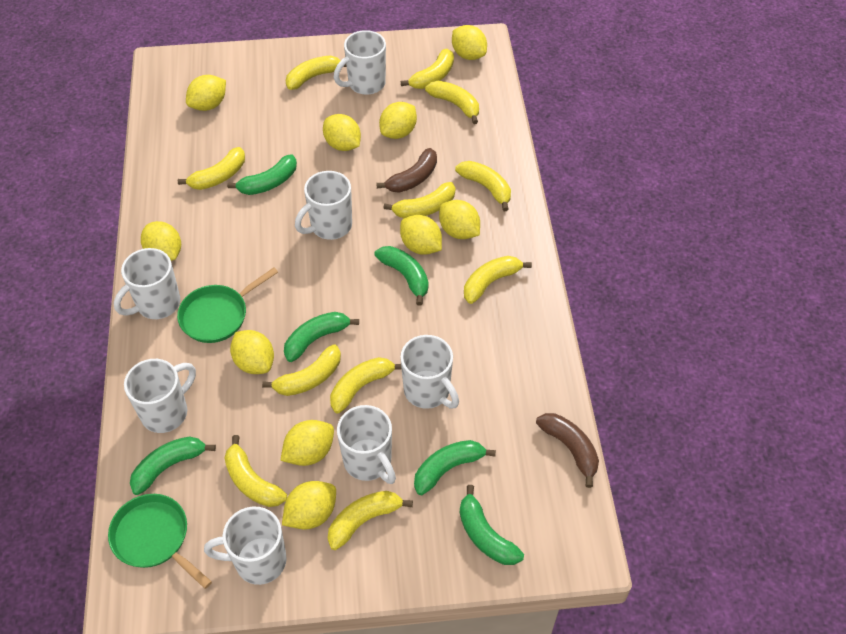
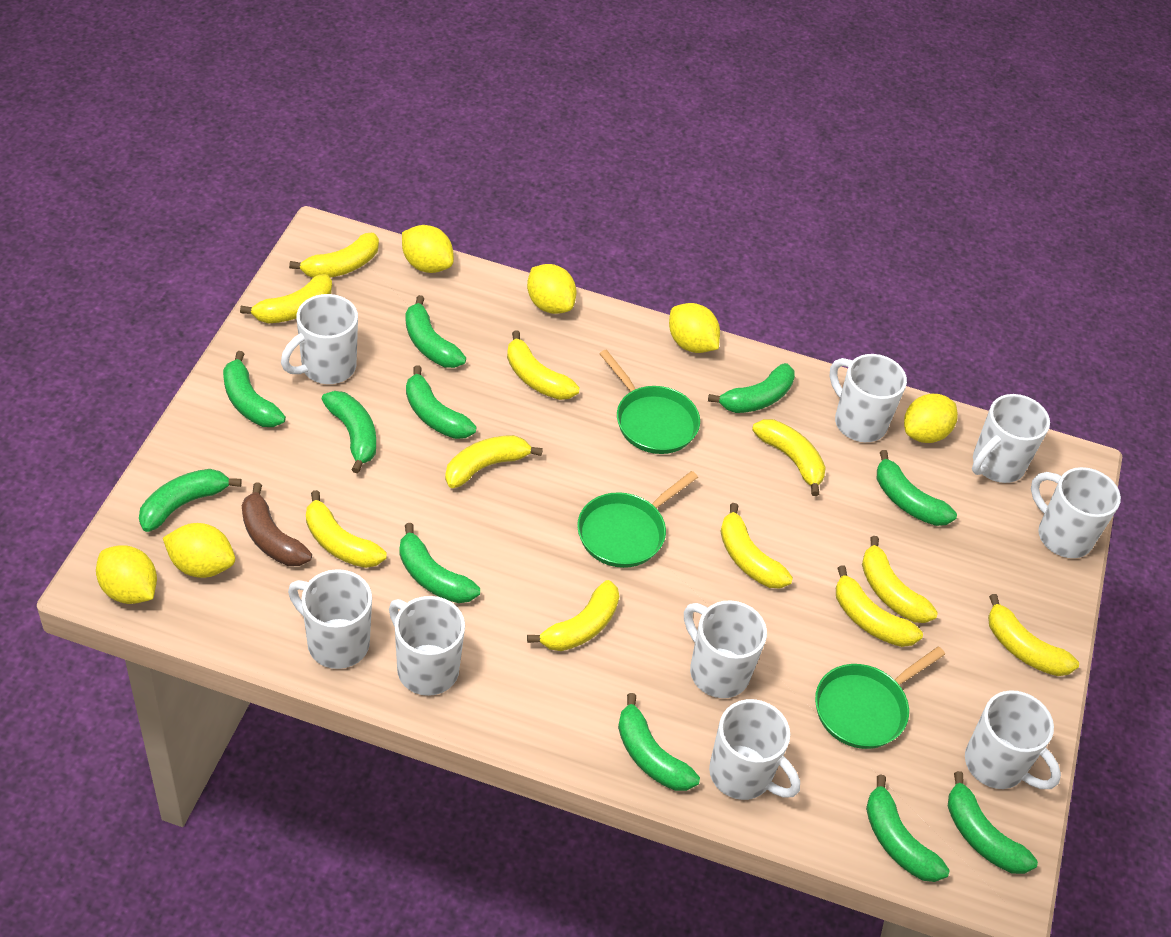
brown banana: 2 -> 1
green banana: 6 -> 11
green pan: 2 -> 3
white mug: 7 -> 9
yellow lemon: 10 -> 6

